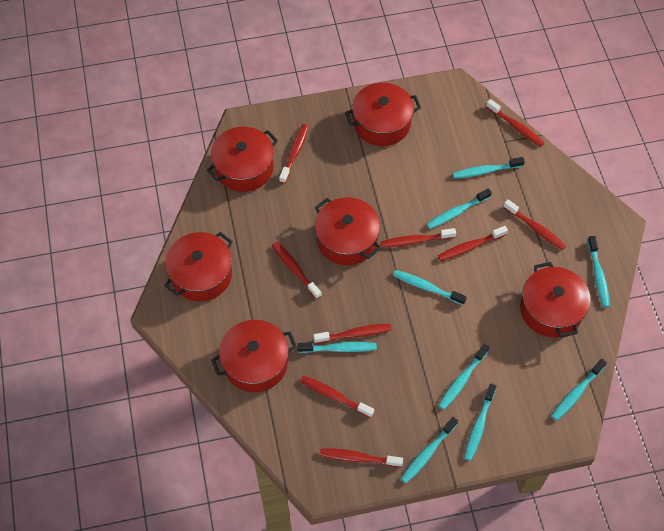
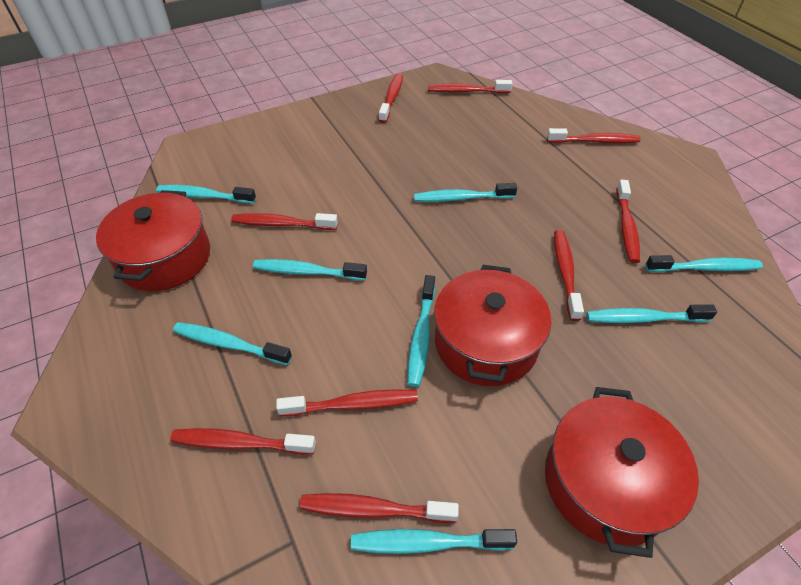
red pot: 6 -> 3
turquoise toothbrush: 9 -> 8

